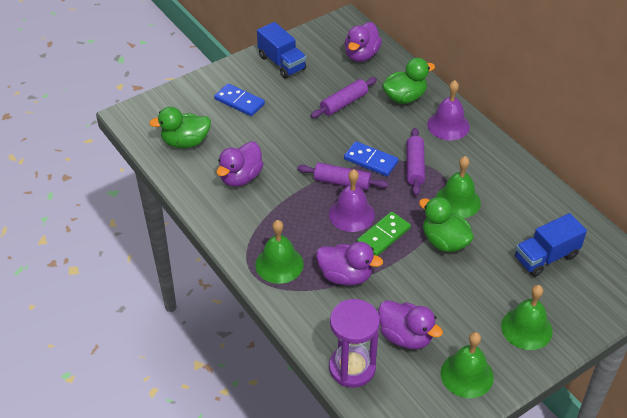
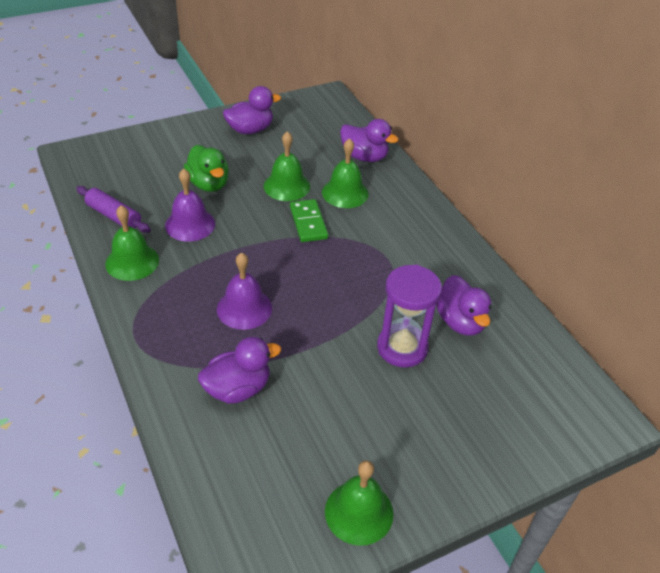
blue domino: 2 -> 0
blue truck: 2 -> 0
green duck: 3 -> 1
purple rolling pin: 3 -> 1

